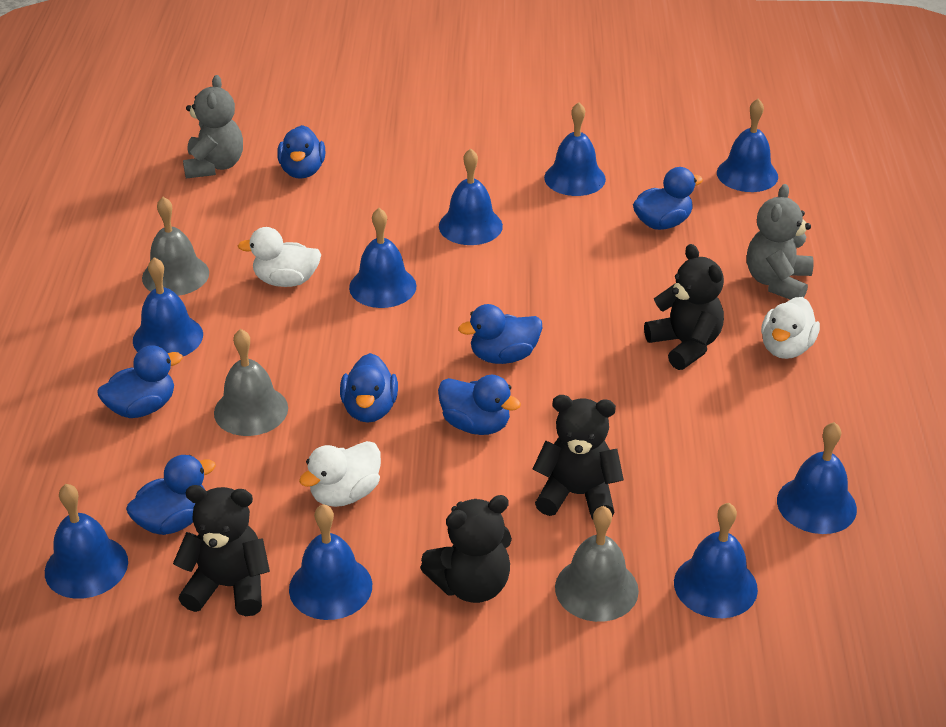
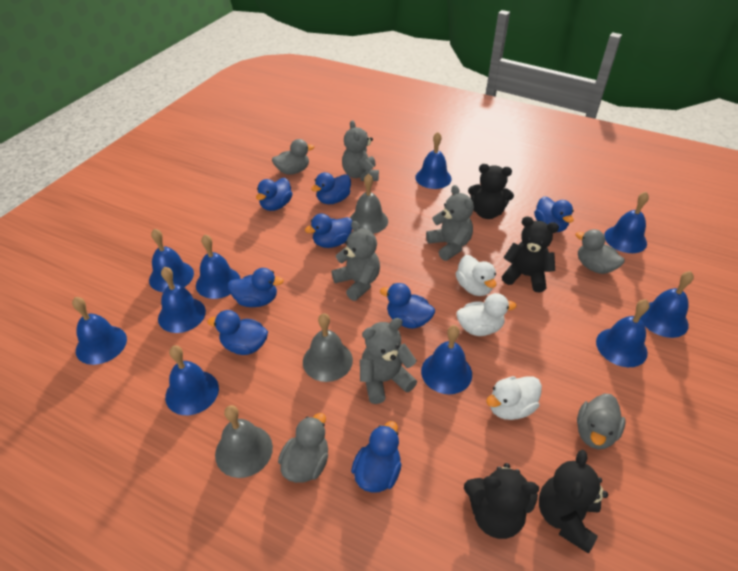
blue bell: 9 -> 10
blue duck: 7 -> 8
grey duck: 0 -> 4
grey teddy bear: 2 -> 4

